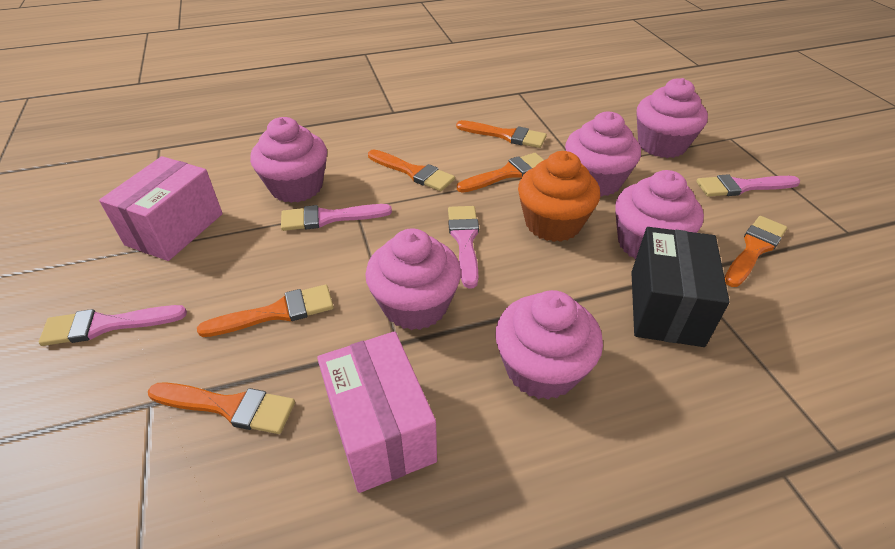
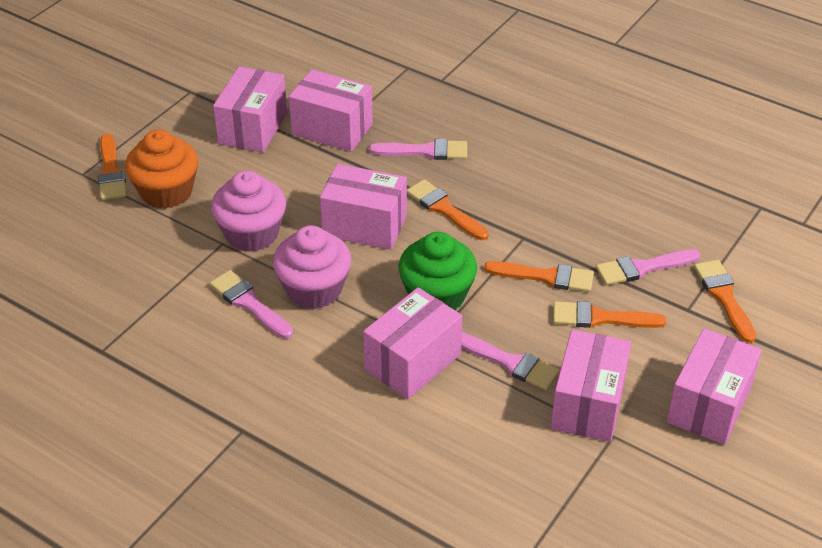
black box: 1 -> 0
green cupcake: 0 -> 1
orange brush: 6 -> 5
pink box: 2 -> 6
pink cupcake: 6 -> 2

